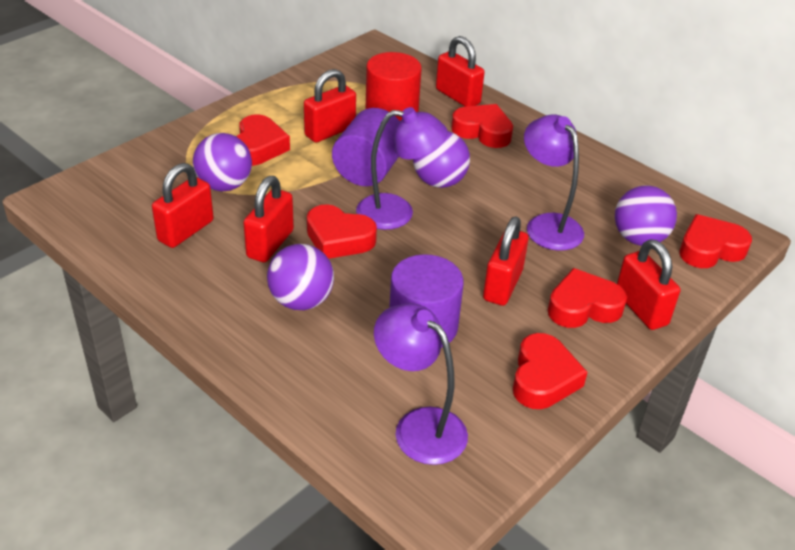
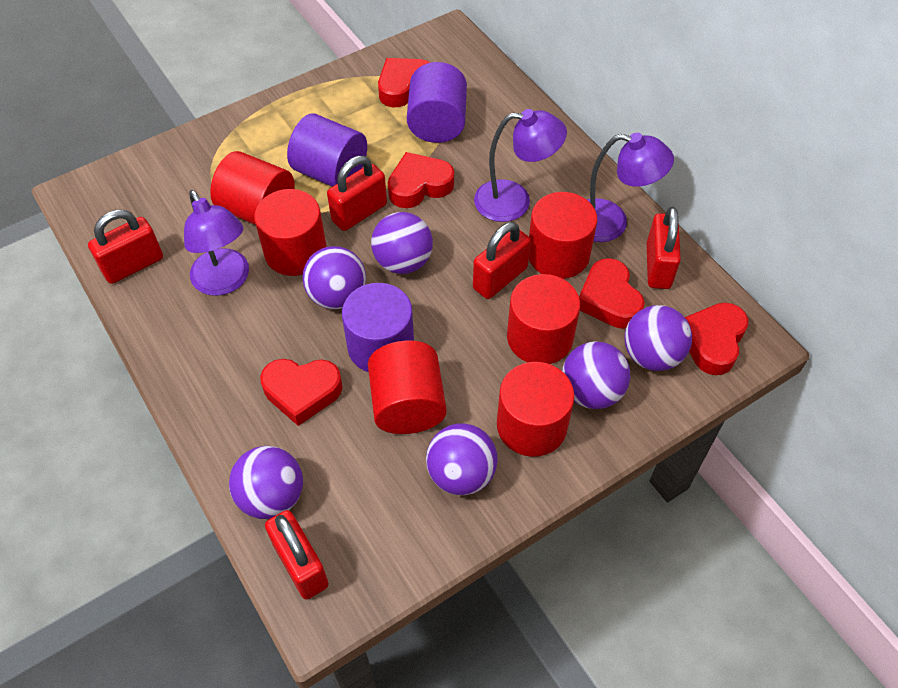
purple ball: 4 -> 6
purple cylinder: 2 -> 3
red cylinder: 1 -> 6
red heart: 6 -> 5
red padlock: 6 -> 5

